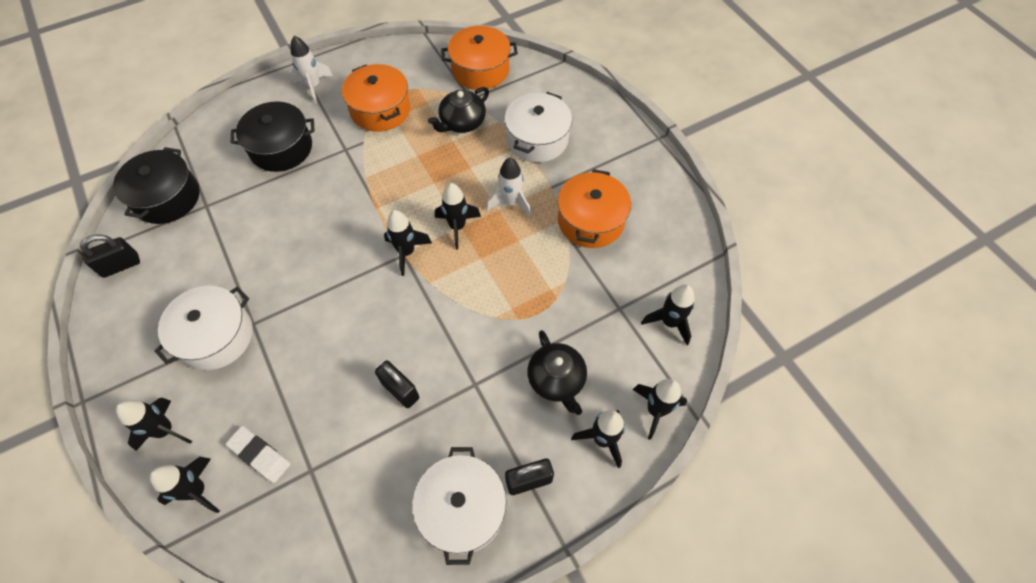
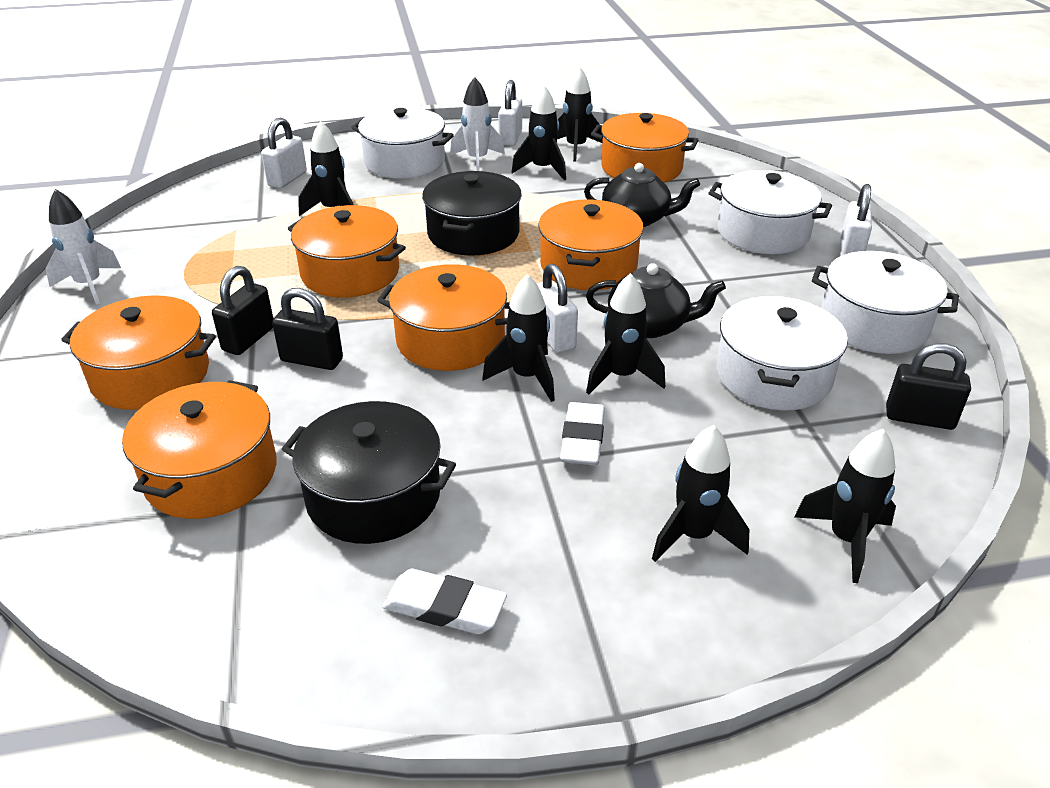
orange pot: 3 -> 6
white eraser: 1 -> 2
white padlock: 0 -> 4
white pot: 3 -> 4

